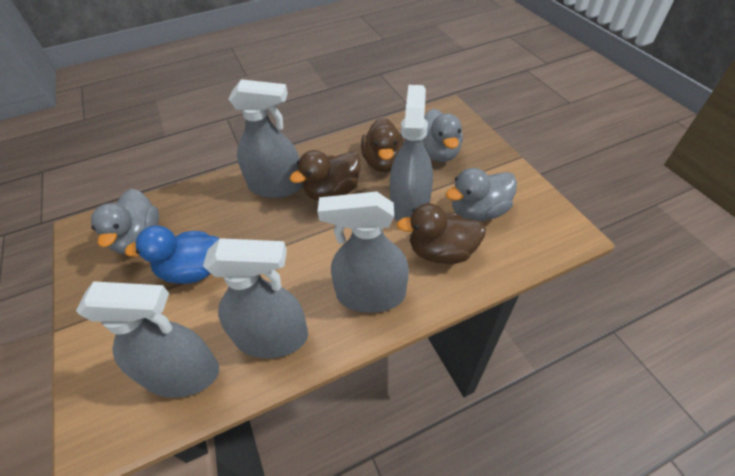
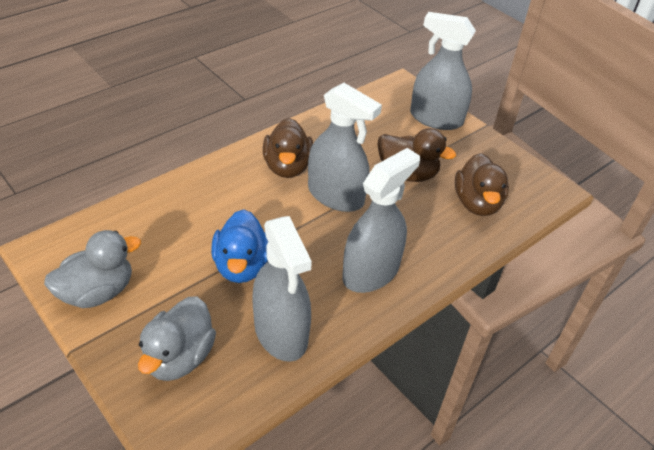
grey duck: 3 -> 2
grey spray bottle: 5 -> 4

